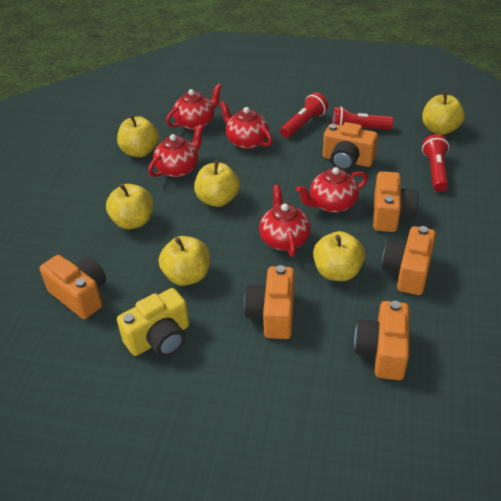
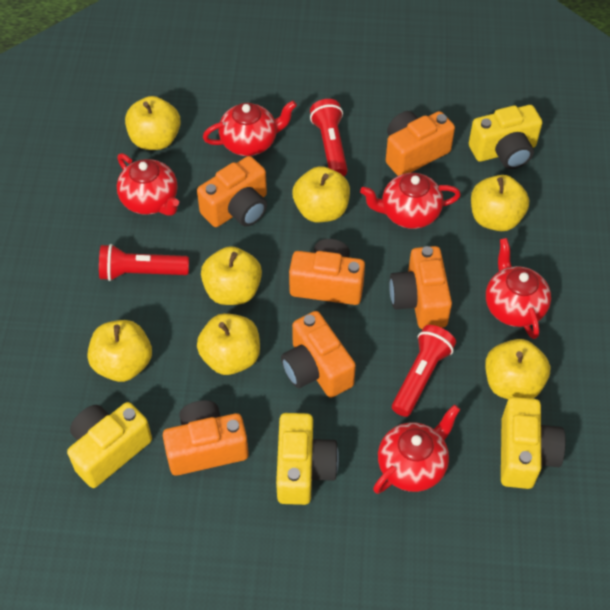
yellow apple: 6 -> 7
yellow camera: 1 -> 4

